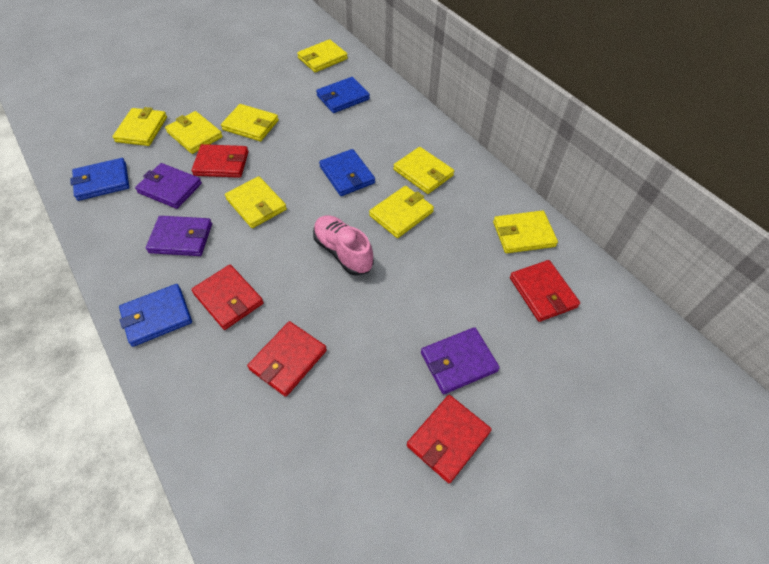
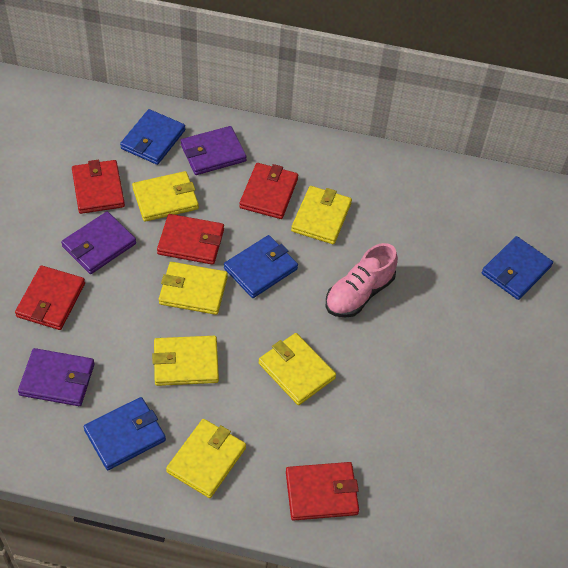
yellow wallet: 8 -> 6

